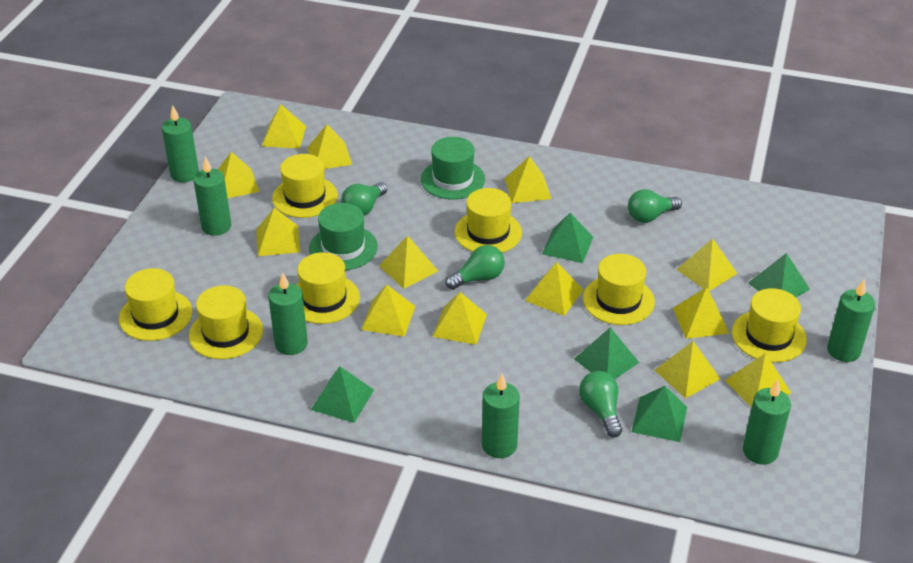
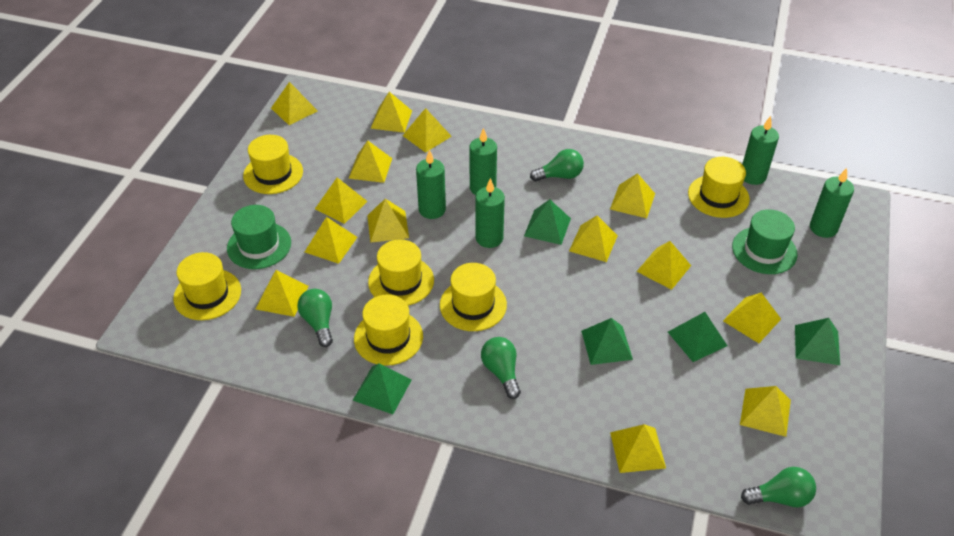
green candle: 6 -> 5
yellow hat: 7 -> 6
yellow pyramid: 13 -> 14

